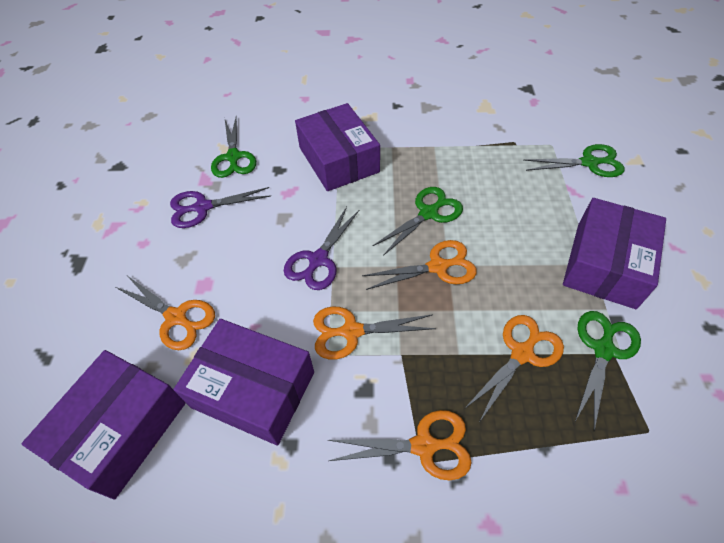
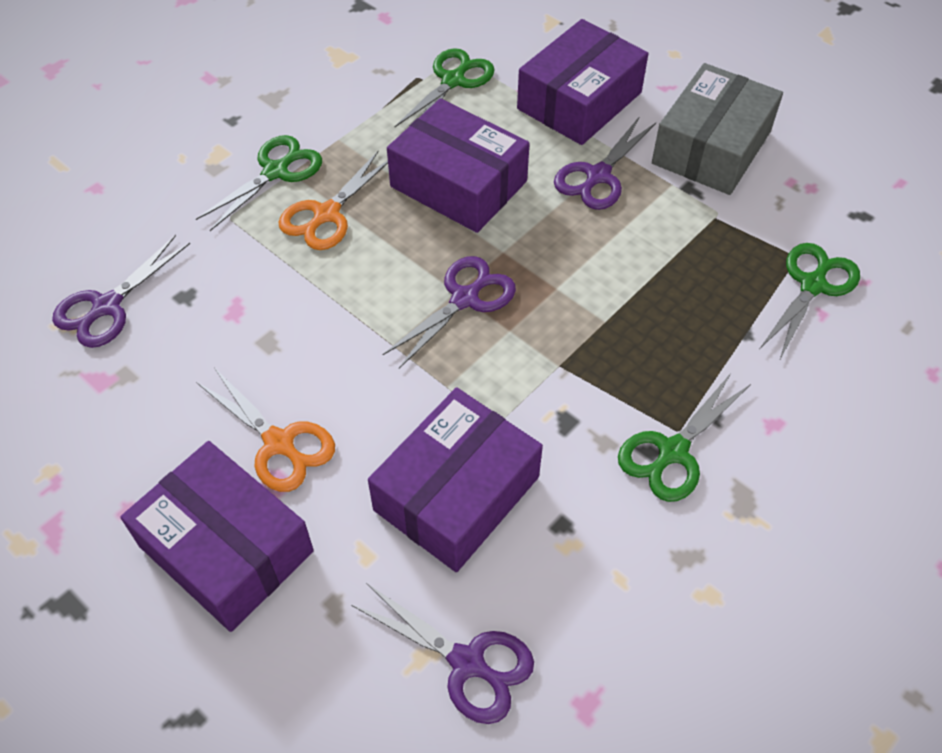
grey box: 0 -> 1
orange scissors: 5 -> 2
purple scissors: 2 -> 4

